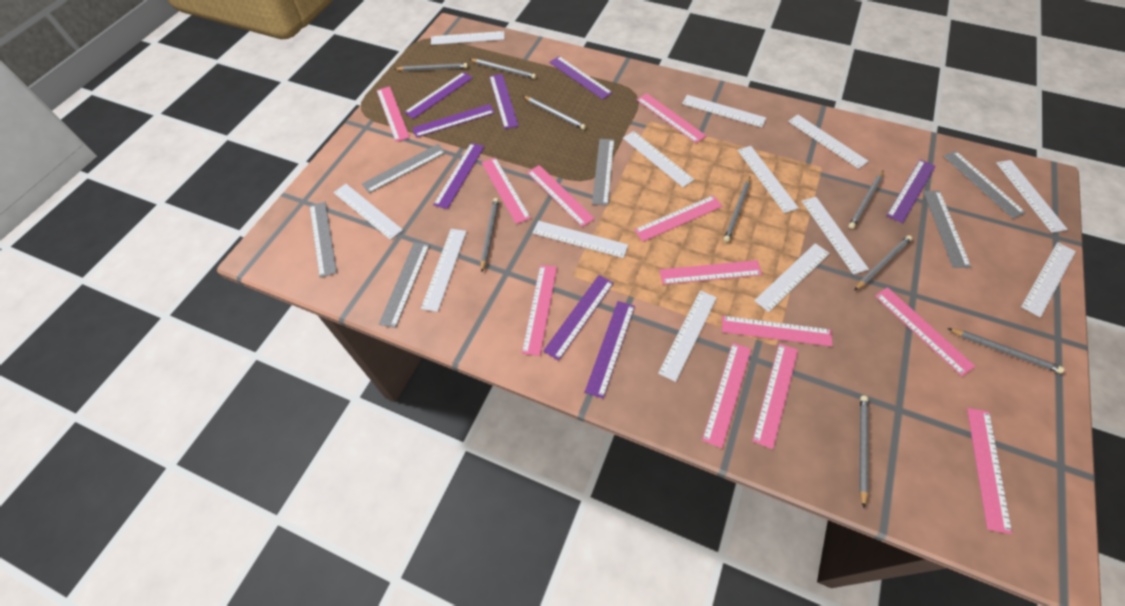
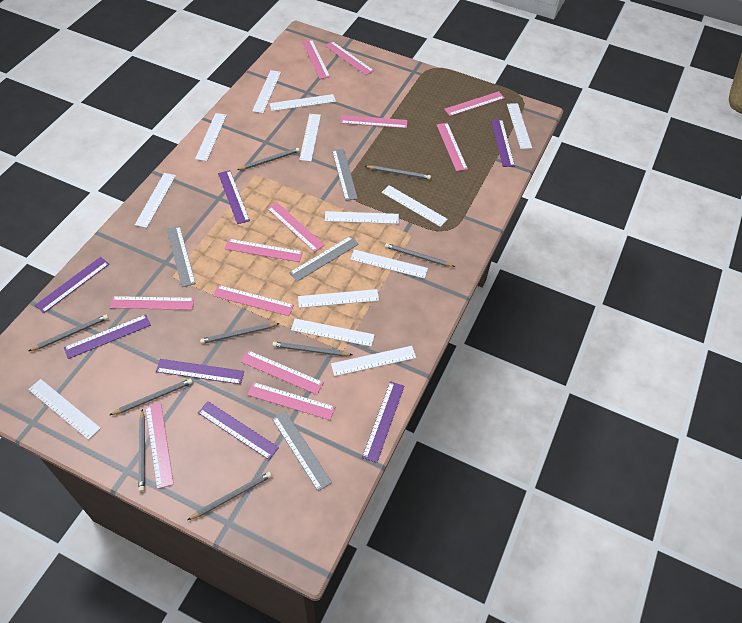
grey ruler: 6 -> 4
purple ruler: 8 -> 7

